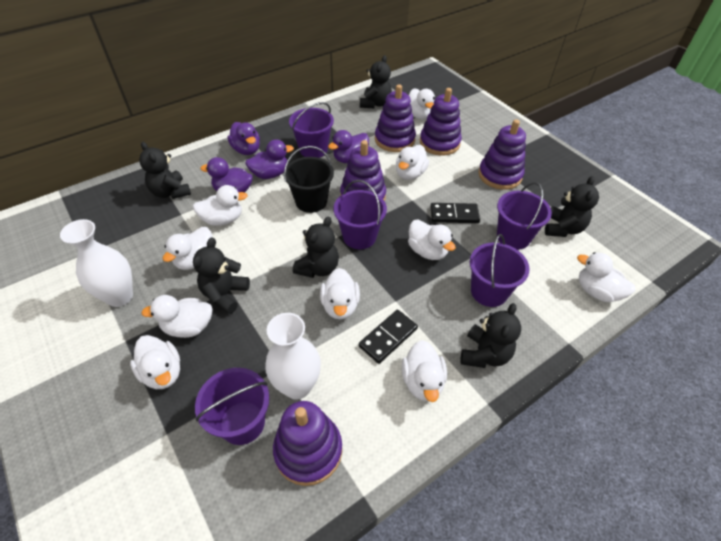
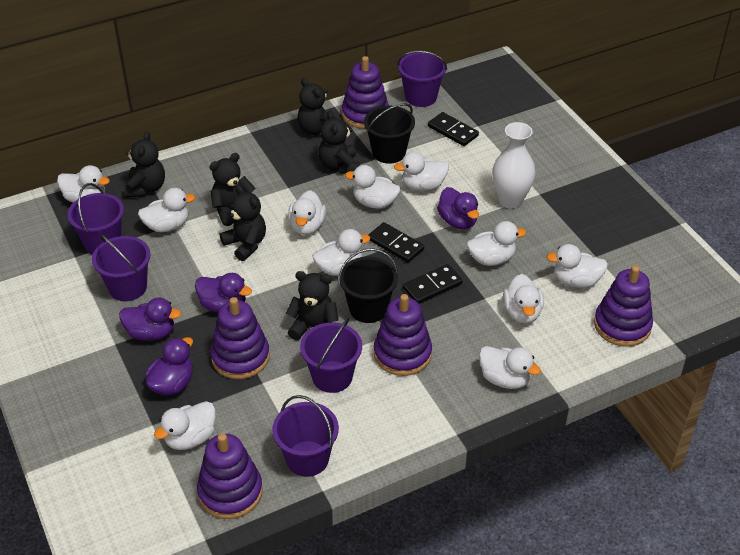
black bucket: 1 -> 2
black domino: 2 -> 3
white duck: 10 -> 11
white vase: 2 -> 1

